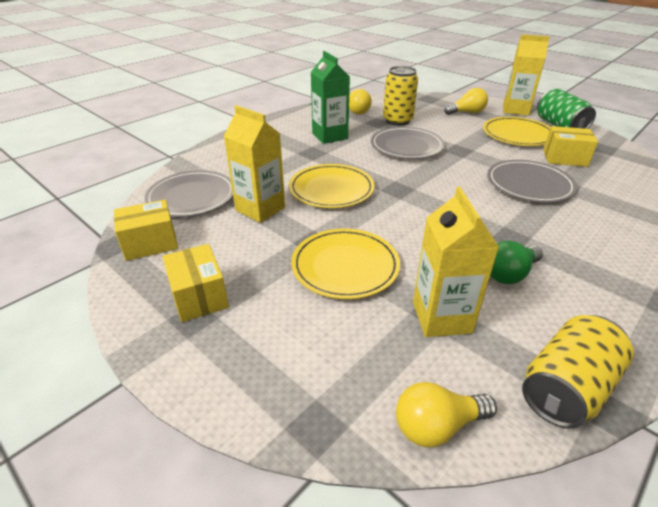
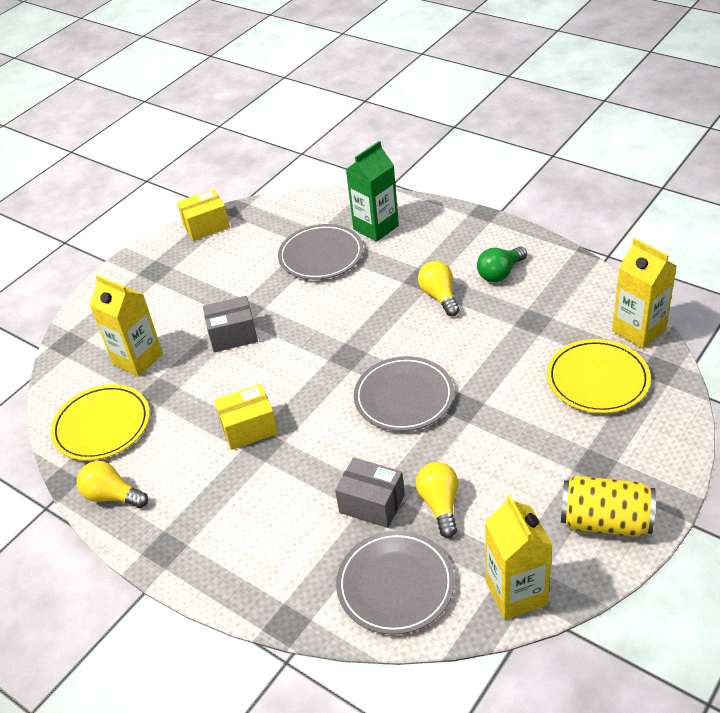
green can: 1 -> 0
grey box: 0 -> 2
yellow box: 3 -> 2
yellow can: 2 -> 1
yellow plate: 3 -> 2

